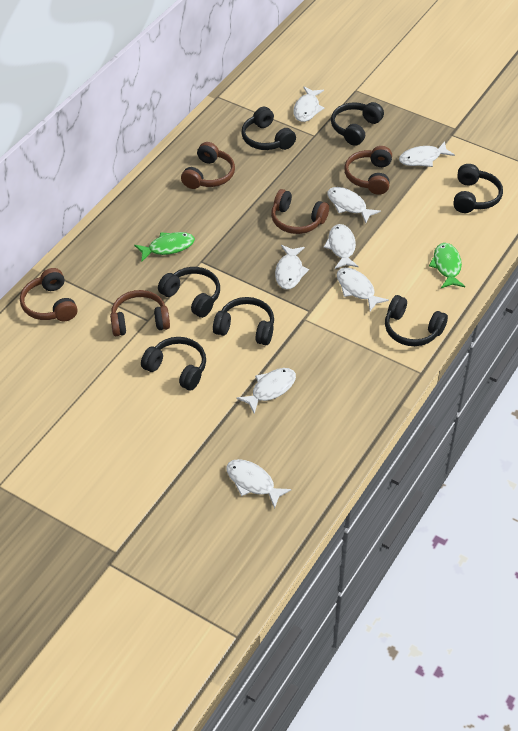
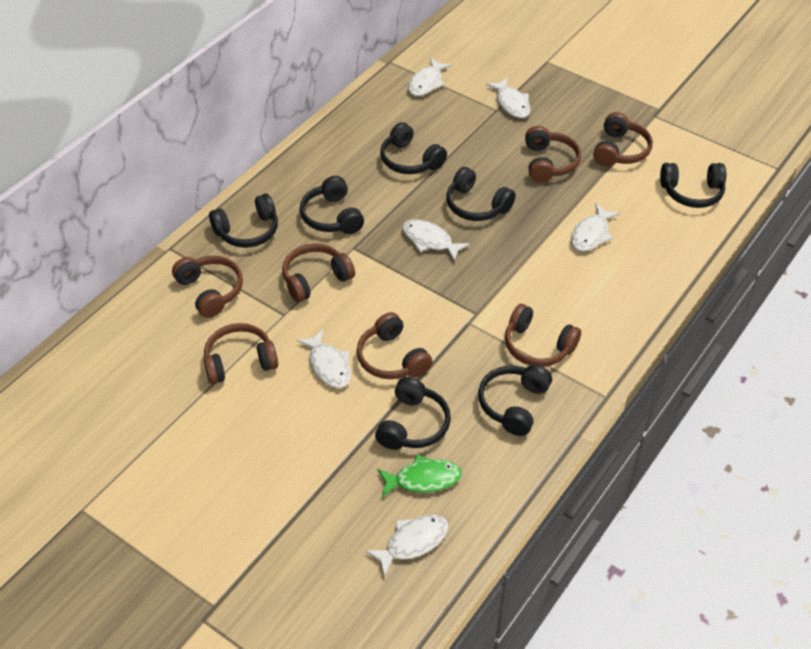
brown headphones: 5 -> 7
green fish: 2 -> 1
white fish: 8 -> 6

